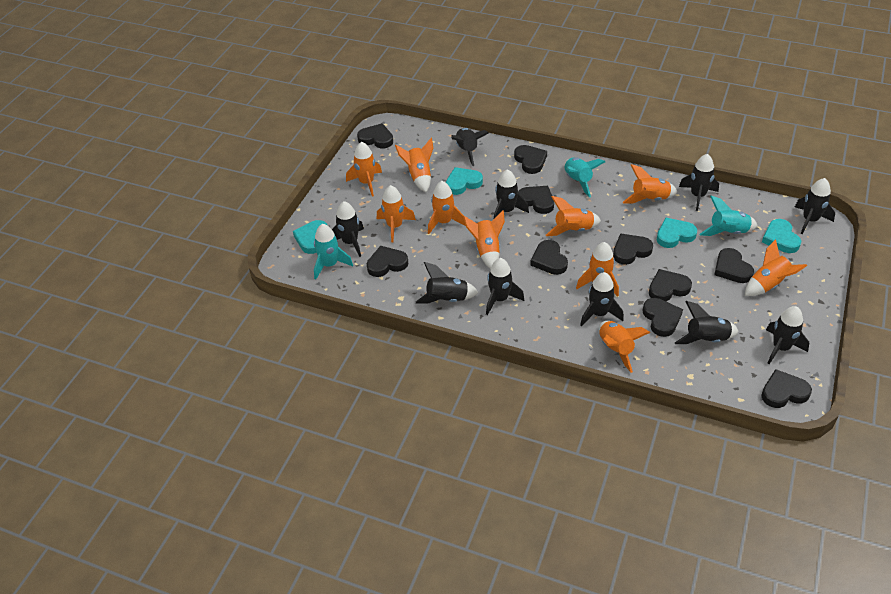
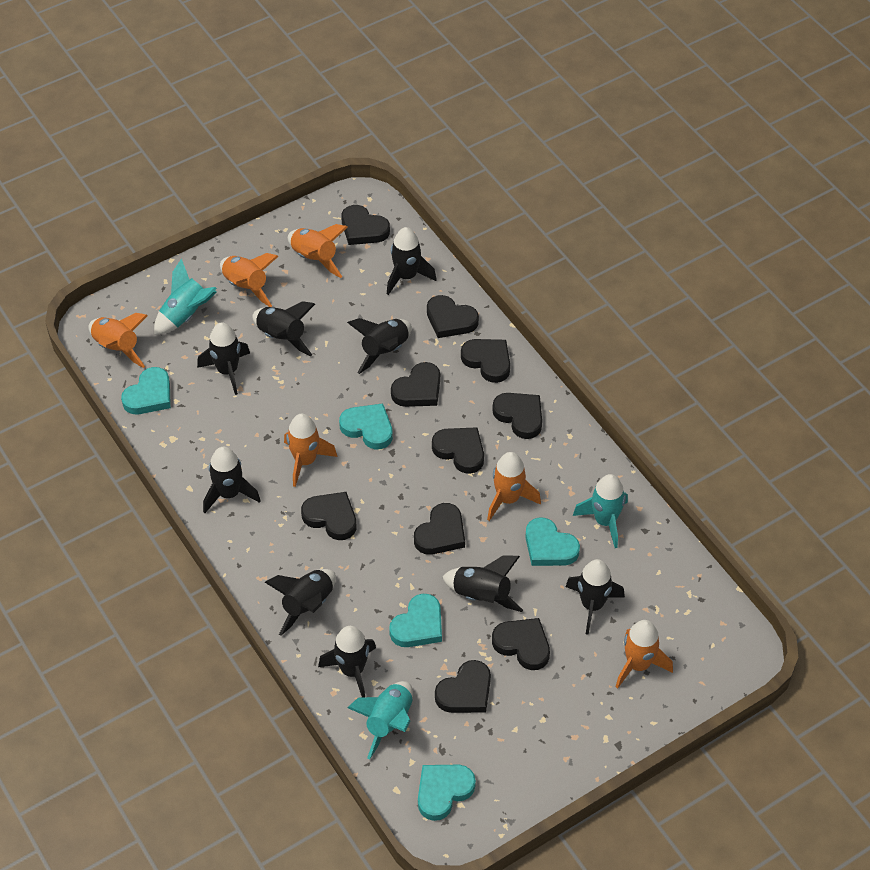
black rocket: 10 -> 9
orange rocket: 10 -> 6
turquoise heart: 4 -> 5

